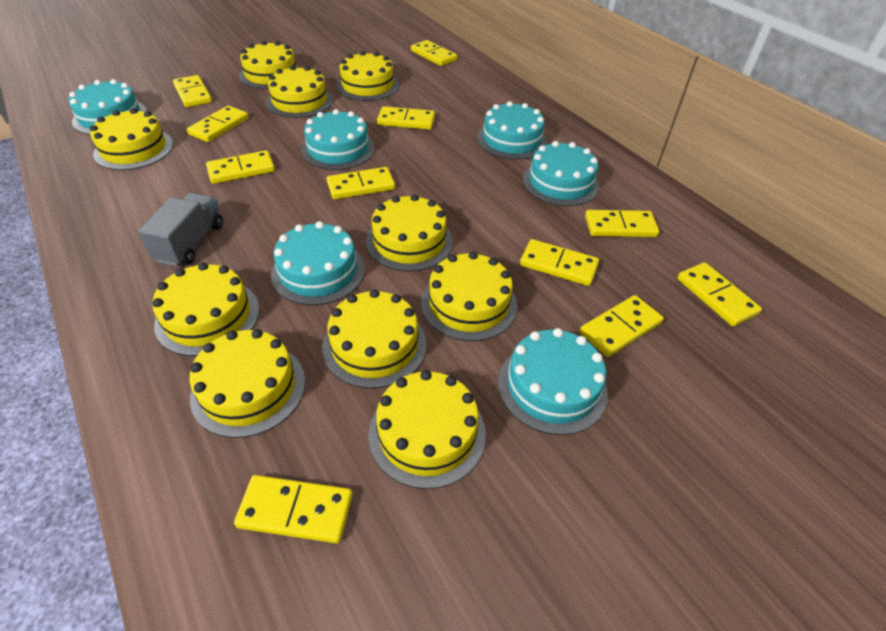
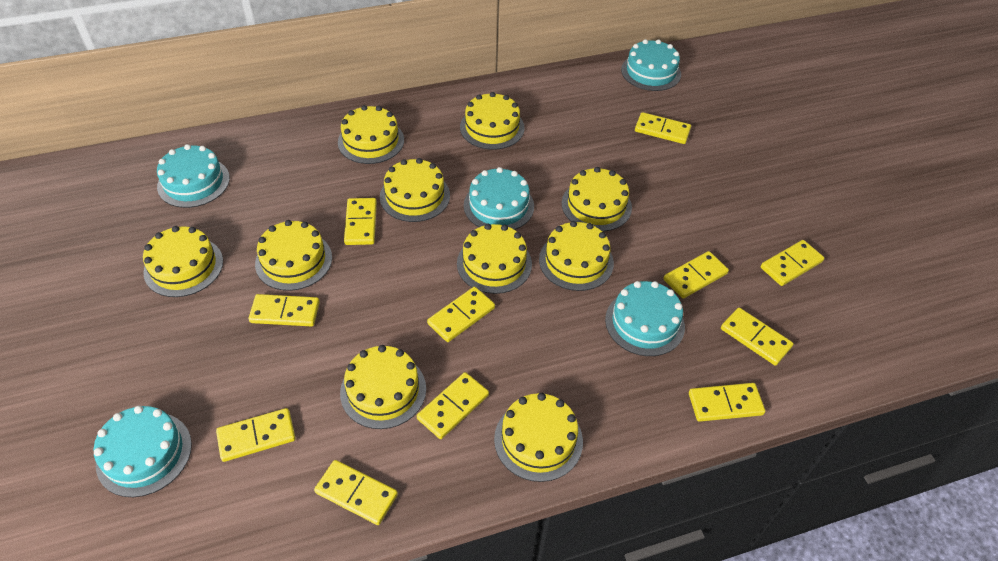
grey truck: 1 -> 0
turquoise cake: 6 -> 5

